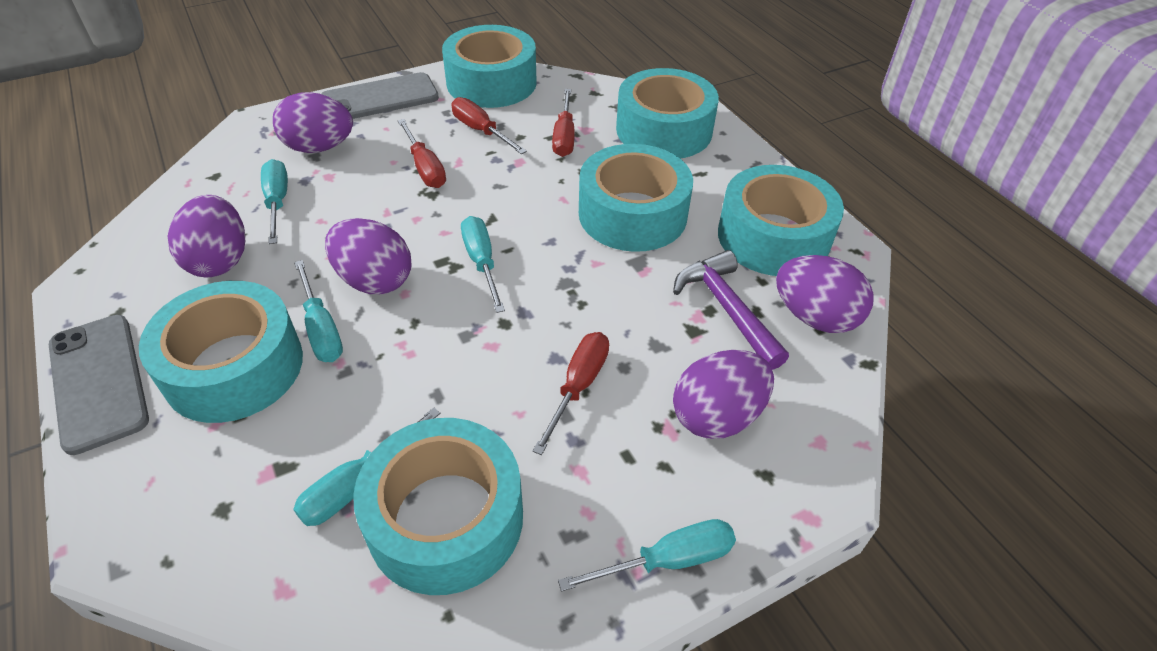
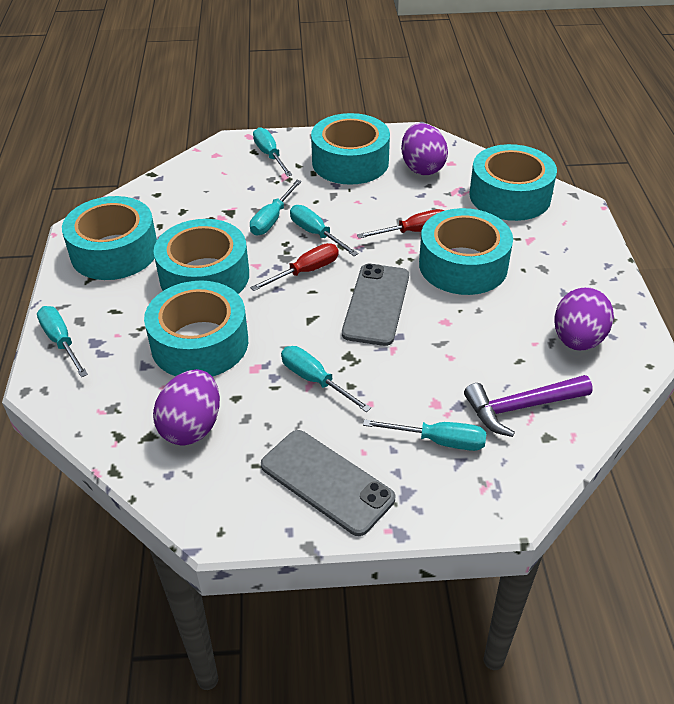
purple egg: 5 -> 3
red screwdriver: 4 -> 2
turquoise screwdriver: 5 -> 6

